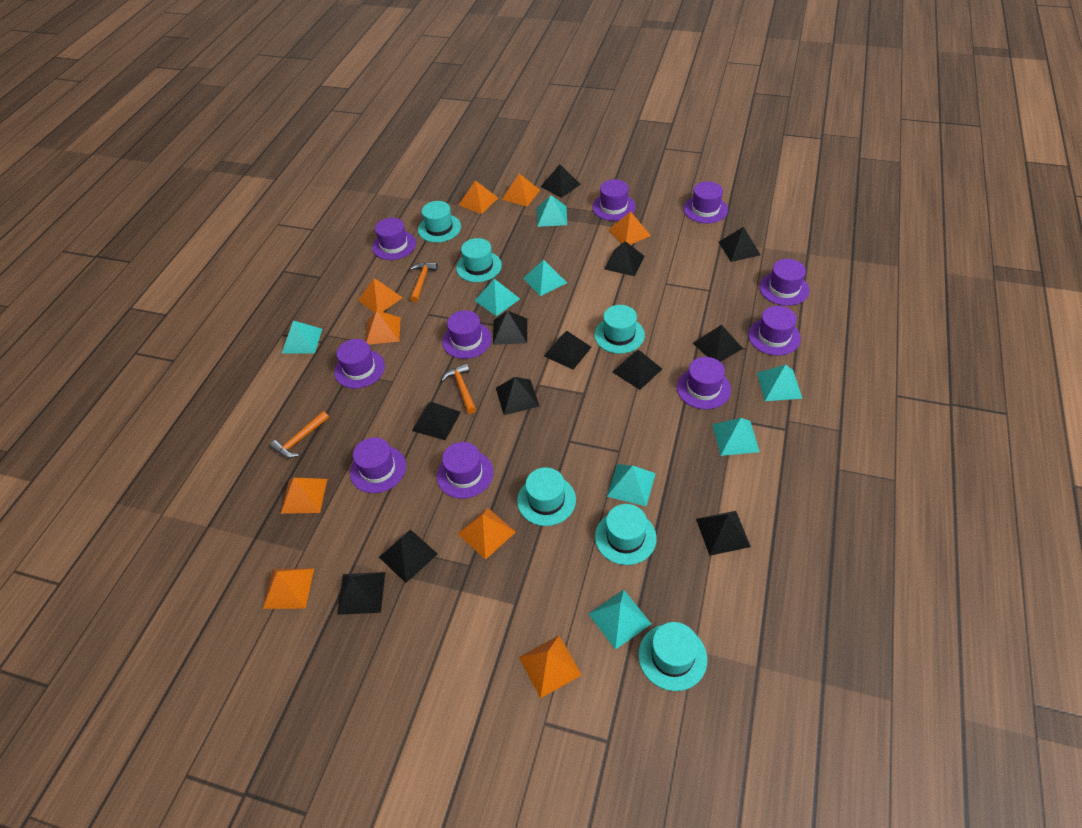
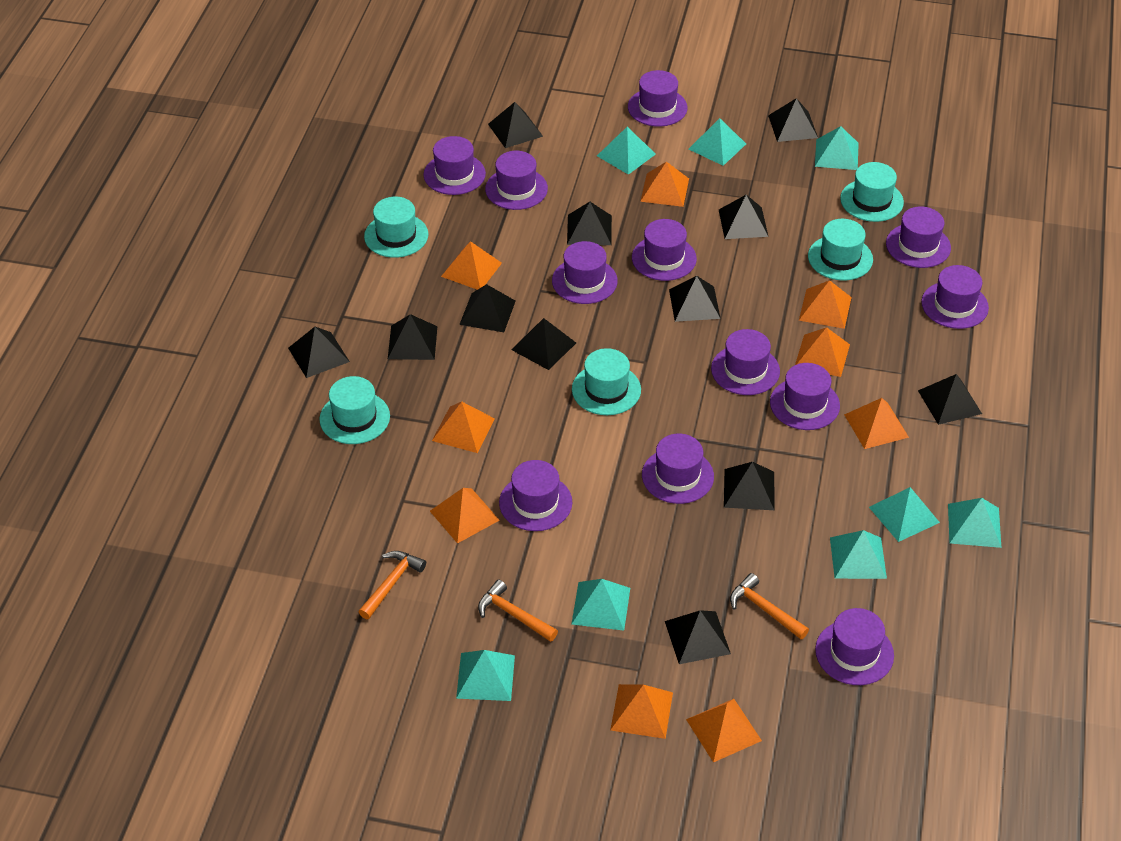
purple hat: 10 -> 12
turquoise hat: 6 -> 5

